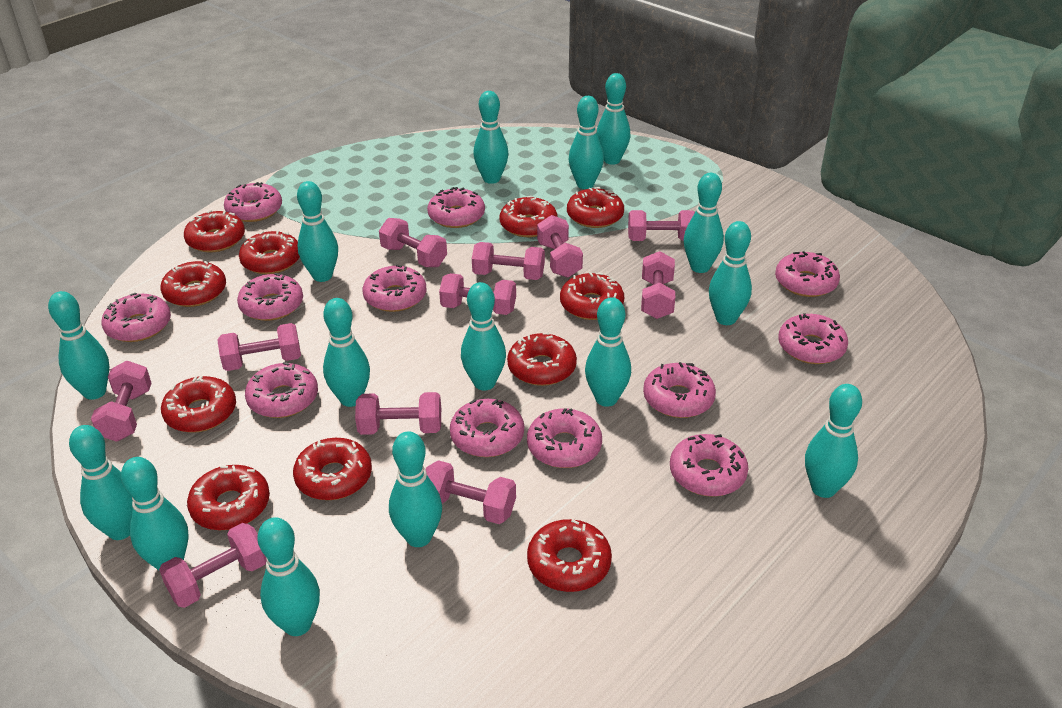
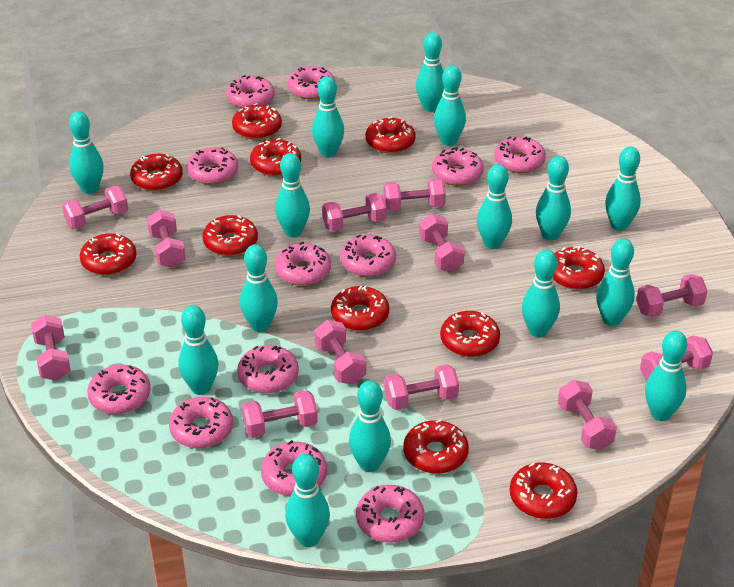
pink dumbbell: 11 -> 12

